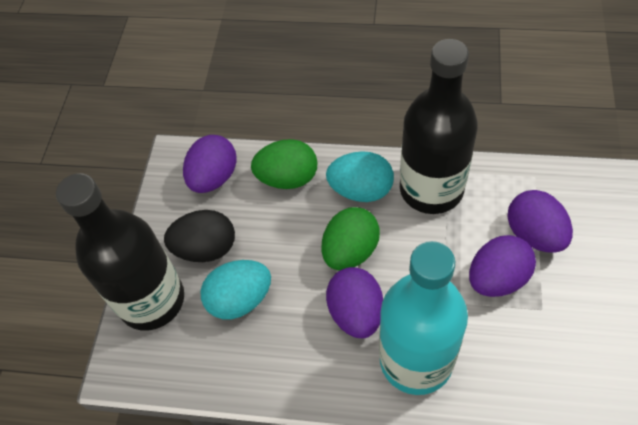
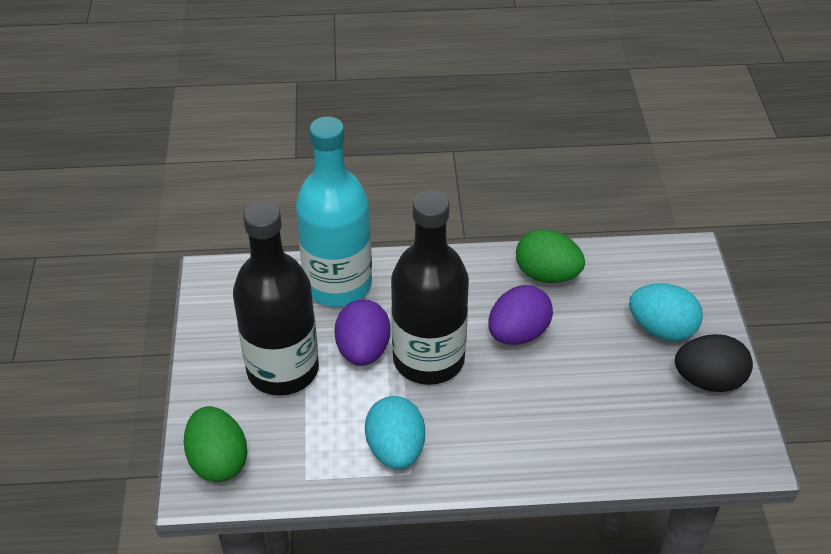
purple egg: 4 -> 2

